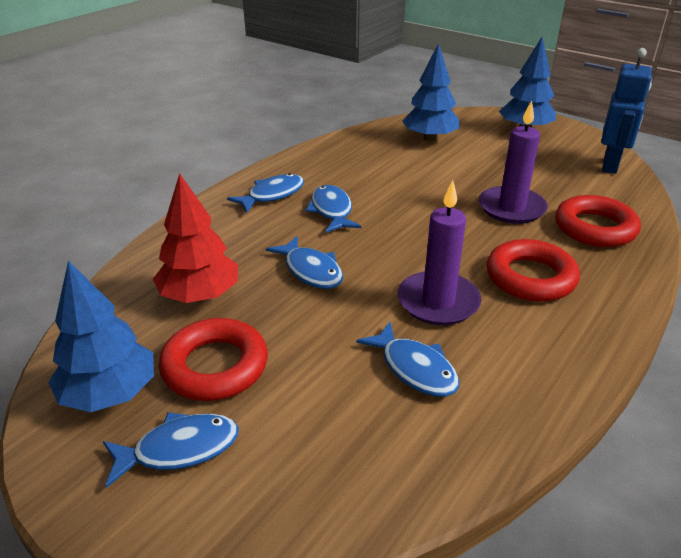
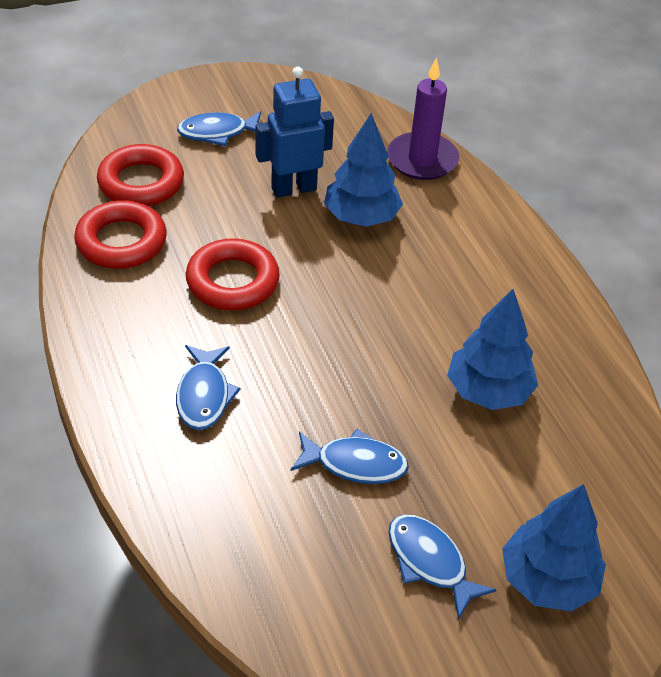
blue fish: 5 -> 4
purple candle: 2 -> 1
red tree: 1 -> 0

